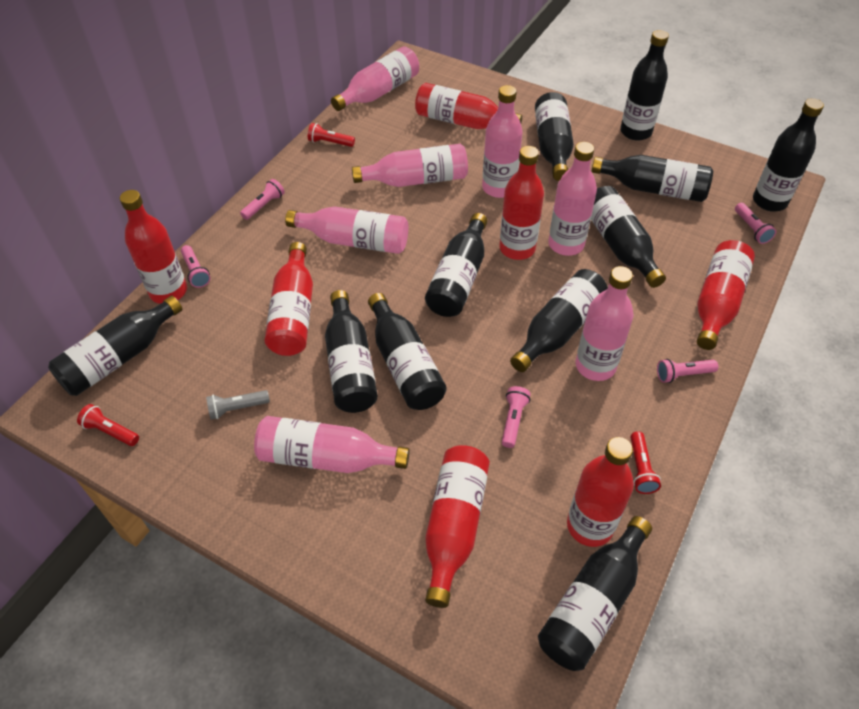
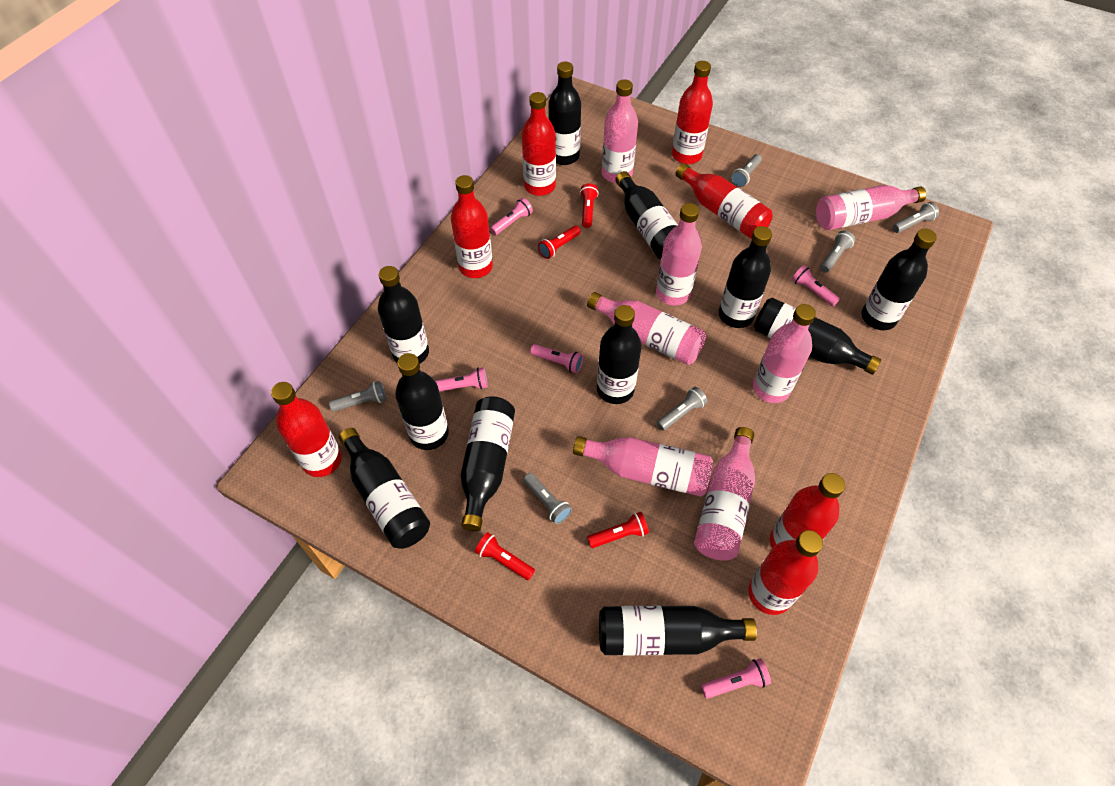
grey flashlight: 1 -> 6
red flashlight: 3 -> 4

